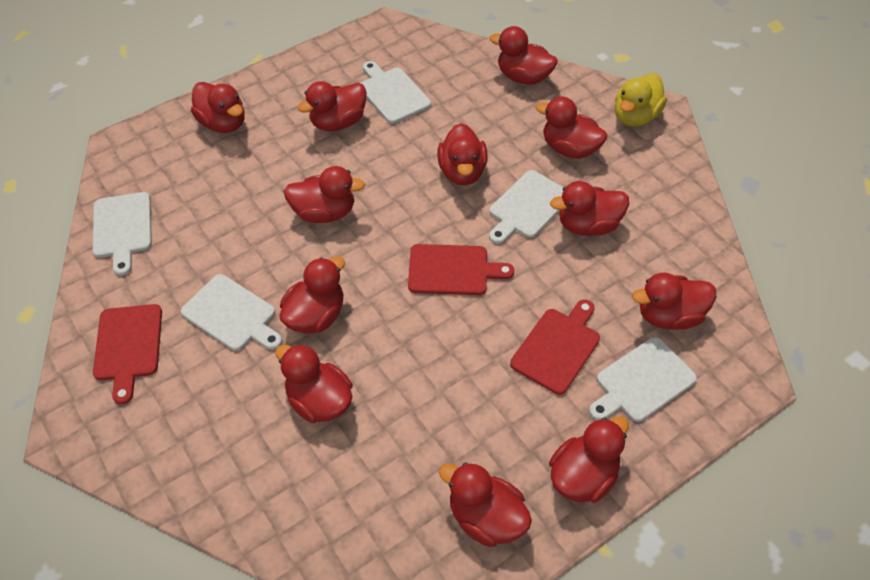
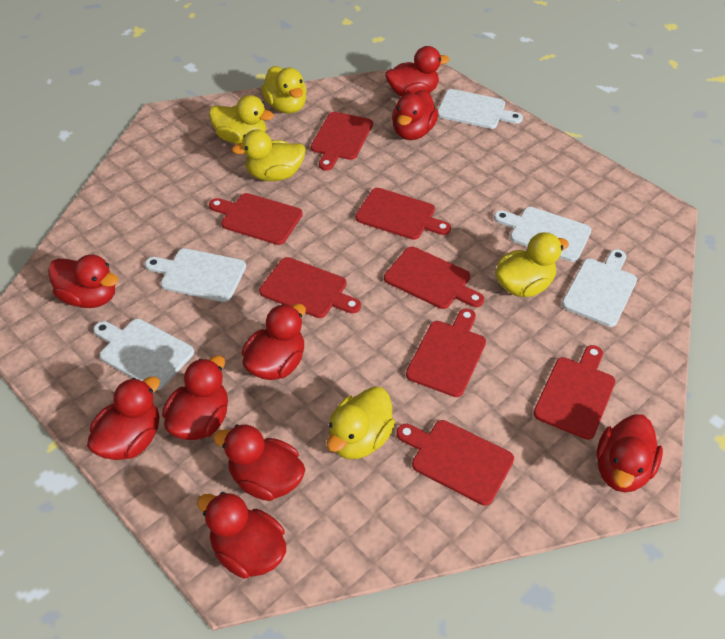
red cutting board: 3 -> 8
red duck: 12 -> 9
yellow duck: 1 -> 5

